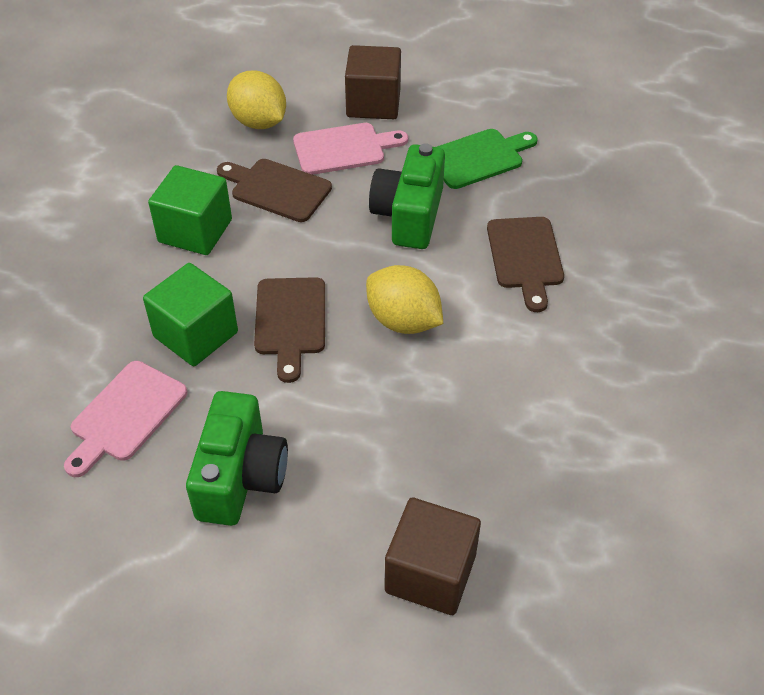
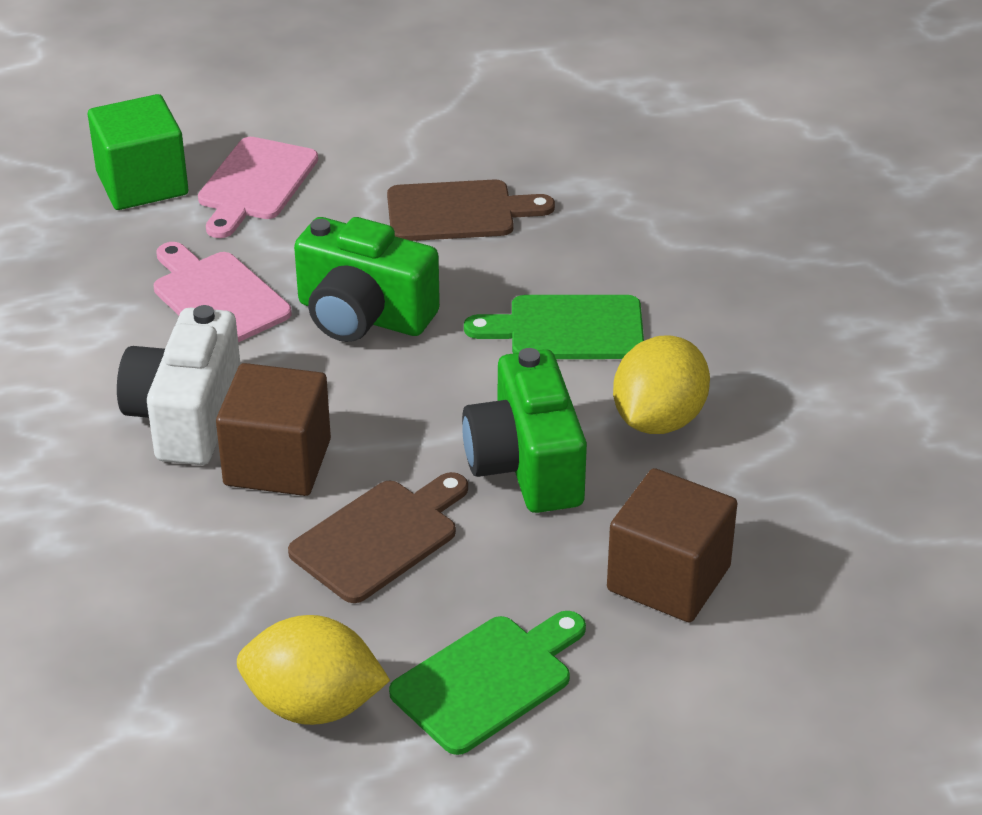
brown cutting board: 3 -> 2
green cube: 2 -> 1
green cutting board: 1 -> 2
white camera: 0 -> 1

